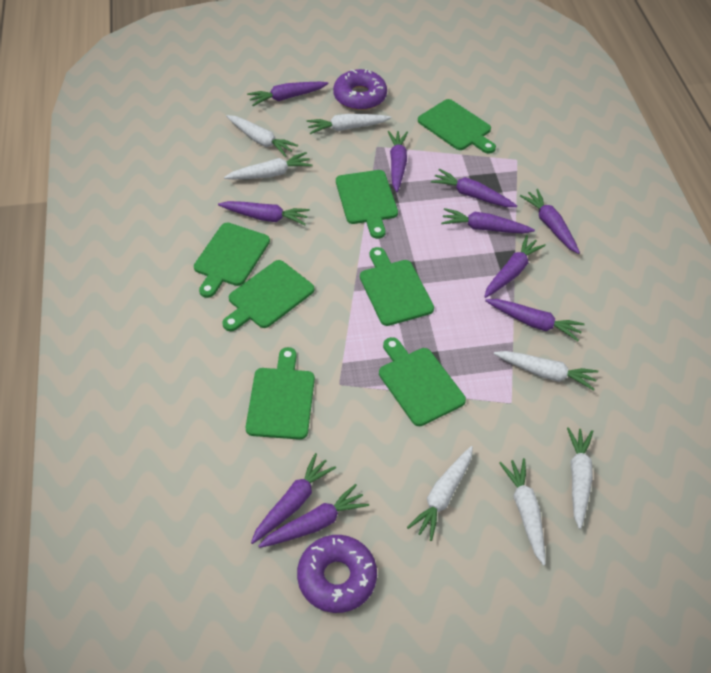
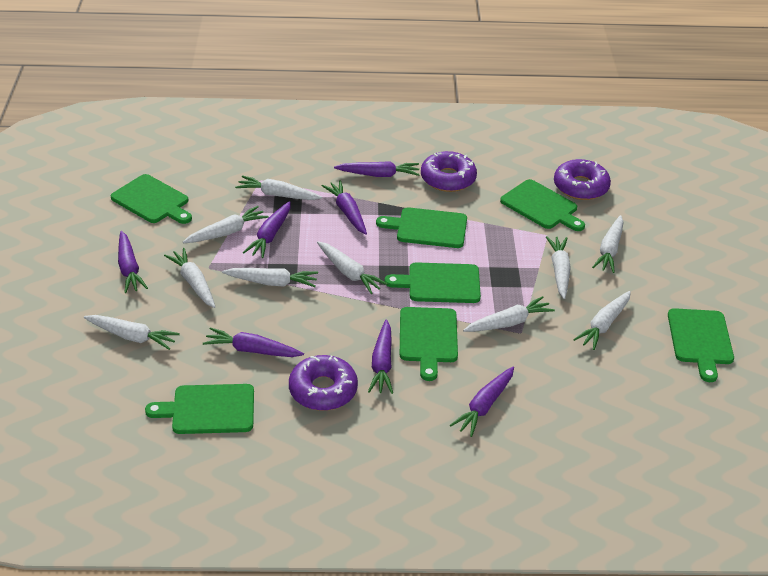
purple carrot: 10 -> 7
purple donut: 2 -> 3
white carrot: 7 -> 10

